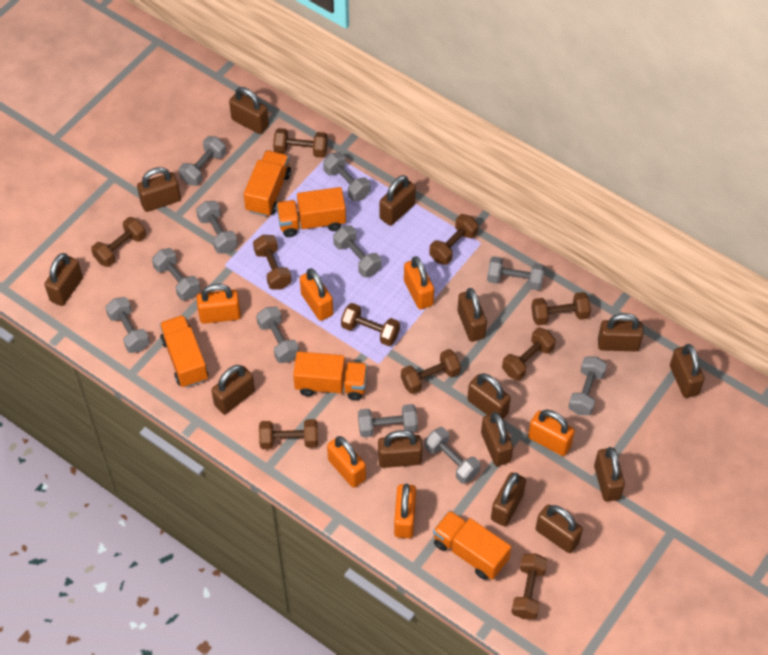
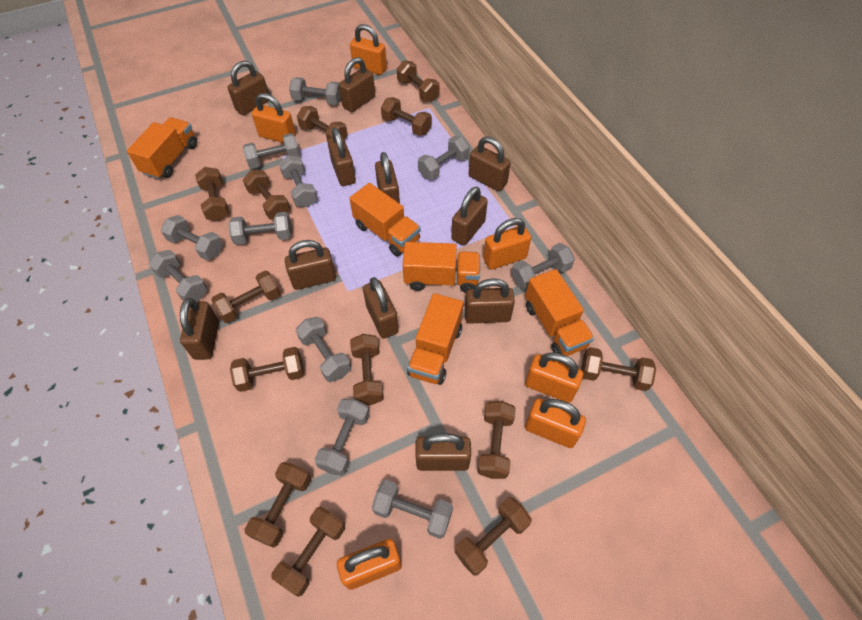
brown dumbbell: 10 -> 13
brown padlock: 14 -> 11

